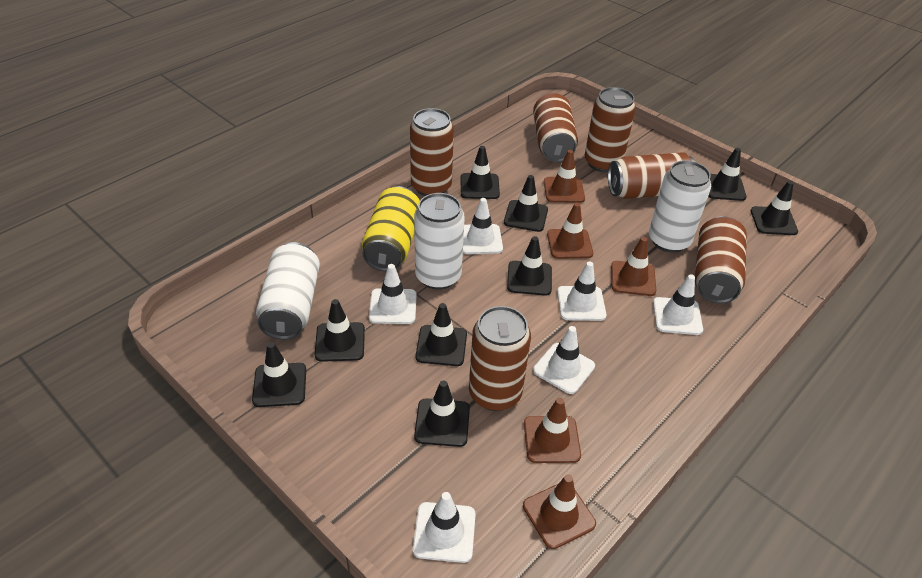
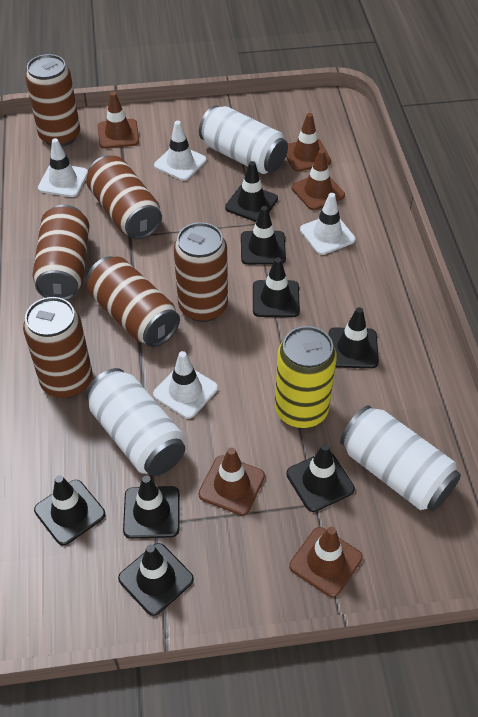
black traffic cone: 9 -> 8
white traffic cone: 6 -> 4

